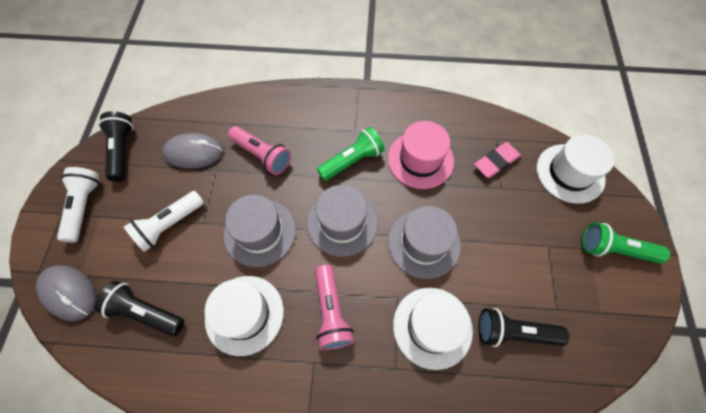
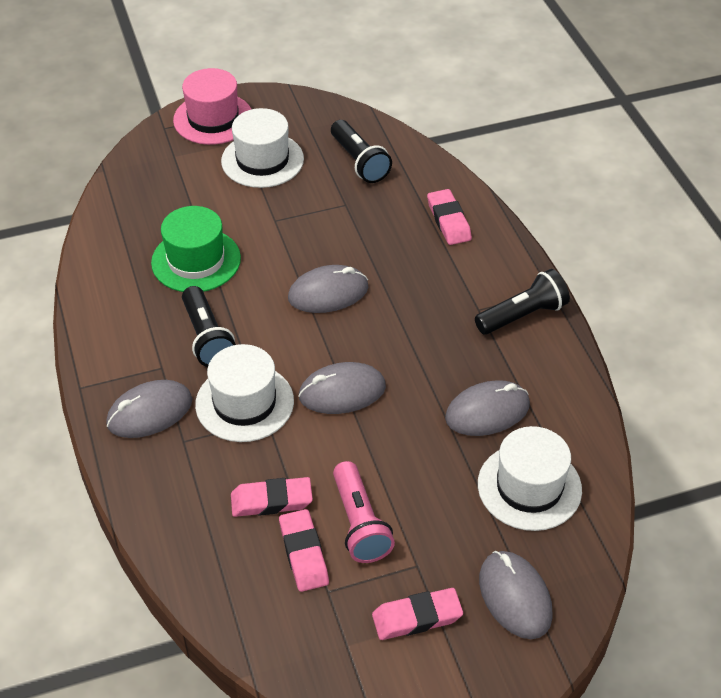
green flashlight: 2 -> 0
green hat: 0 -> 1
grey hat: 3 -> 0
grey mouse: 2 -> 5
pink eraser: 1 -> 4
pink flashlight: 2 -> 1
white flashlight: 2 -> 0

